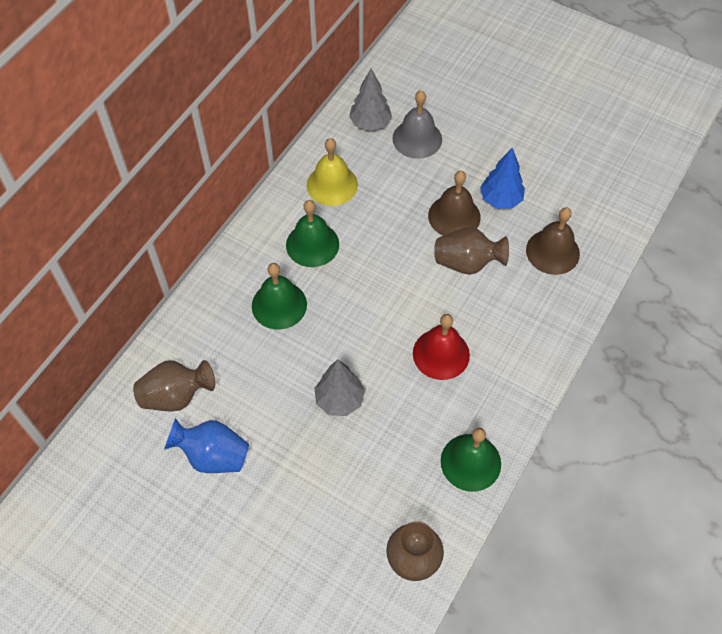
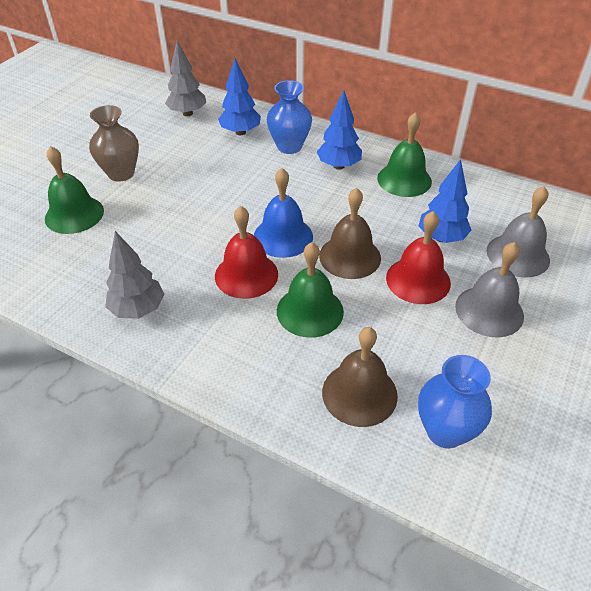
blue bell: 0 -> 1
blue tree: 1 -> 3
blue vase: 1 -> 2
brown vase: 3 -> 1
grey bell: 1 -> 2
red bell: 1 -> 2
yellow bell: 1 -> 0

